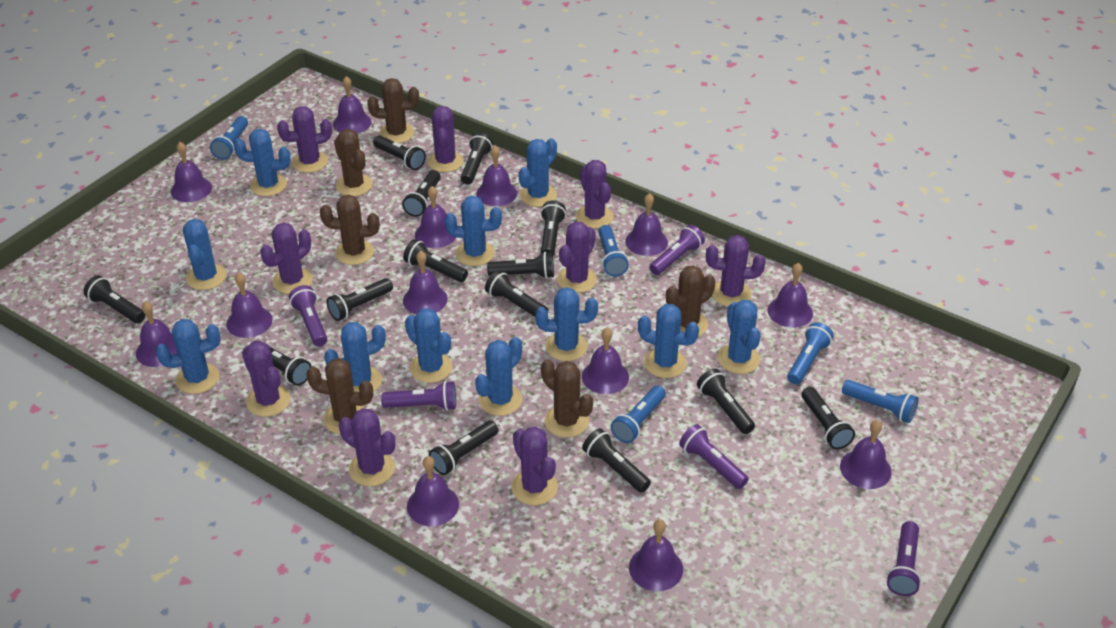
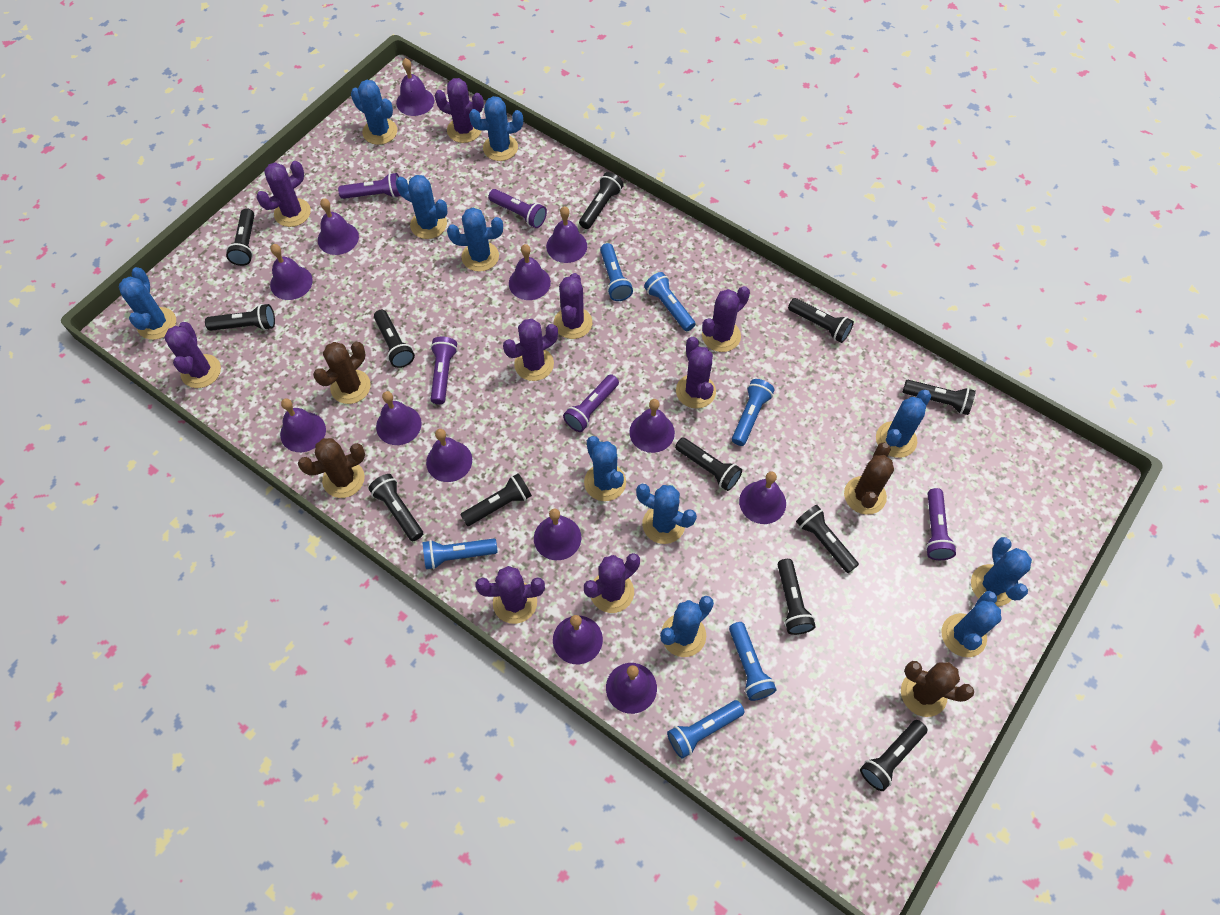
black flashlight: 14 -> 12
blue flashlight: 5 -> 6
brown cactus: 6 -> 4

